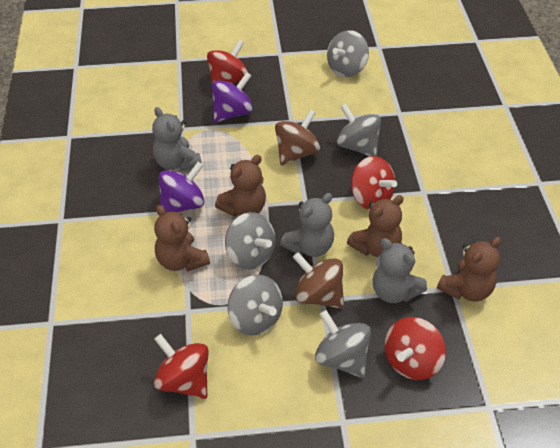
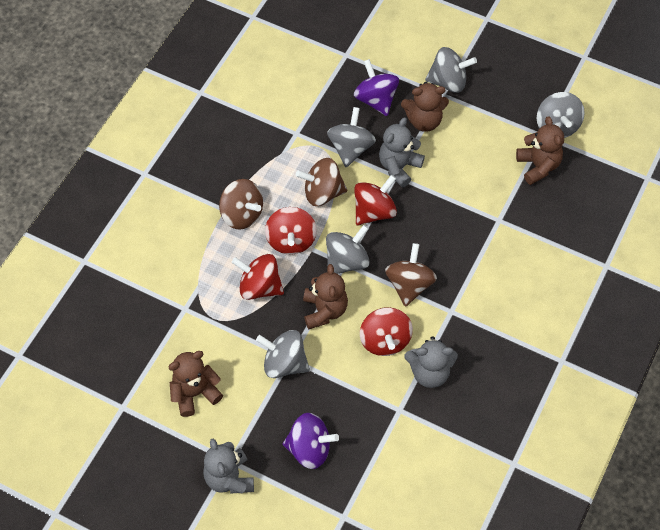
brown spinning top: 2 -> 3

